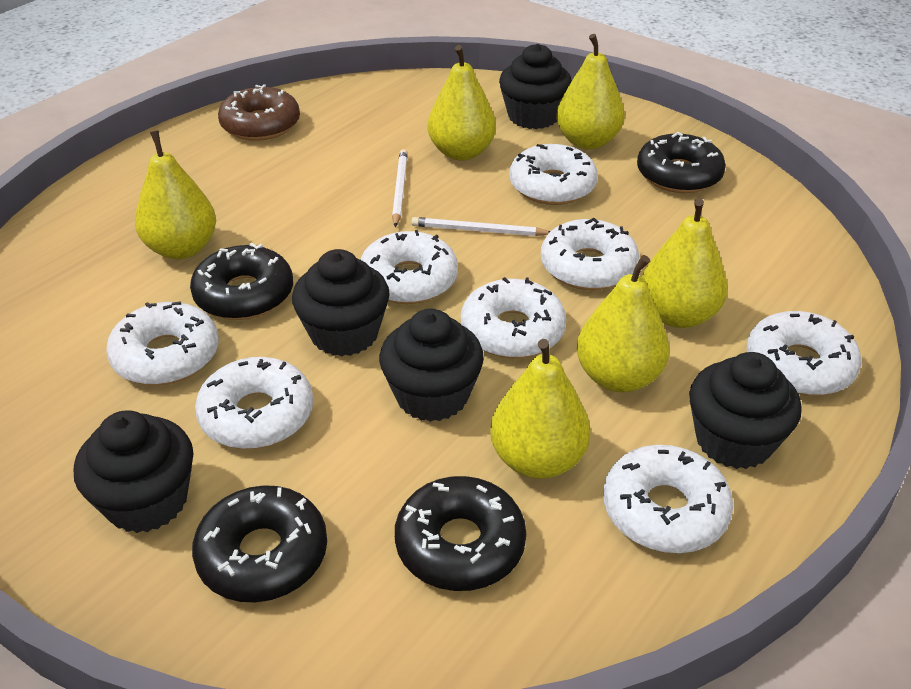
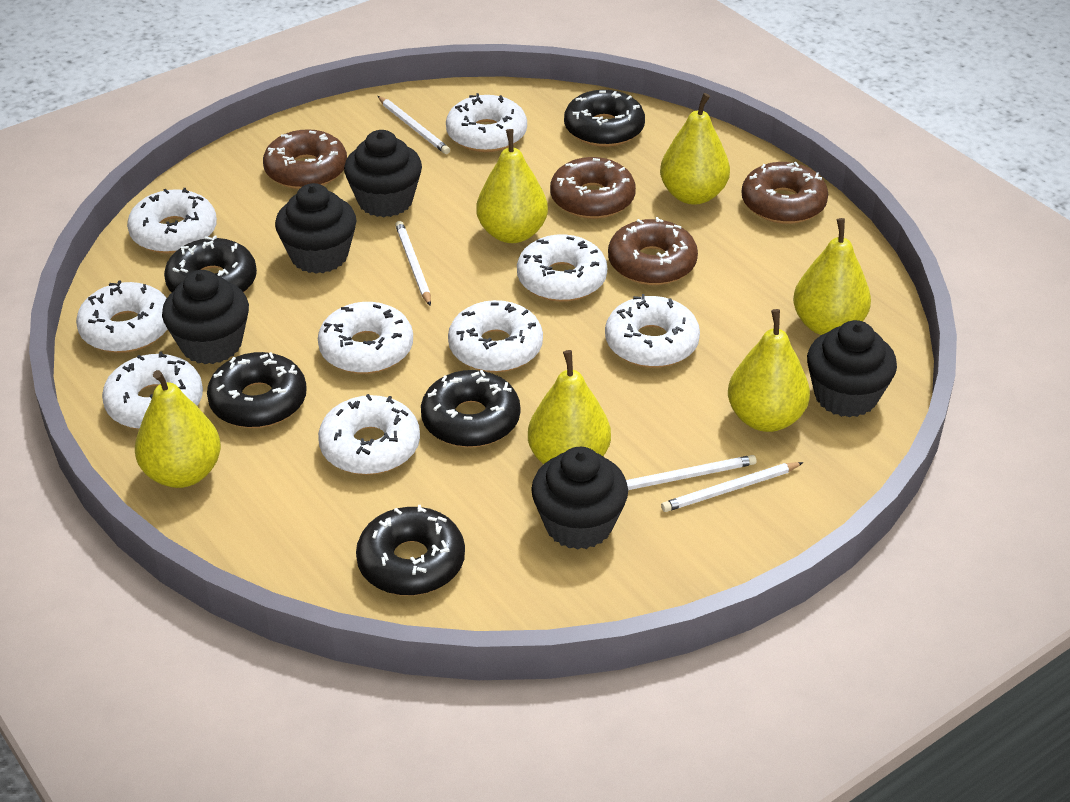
black donut: 4 -> 5
brown donut: 1 -> 4
white donut: 8 -> 9
white pencil: 2 -> 4

